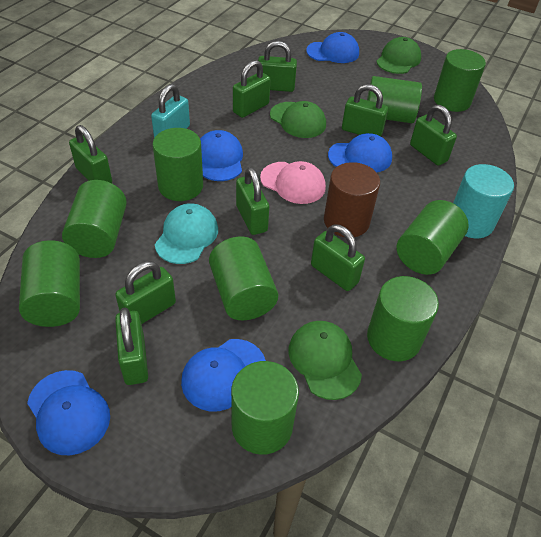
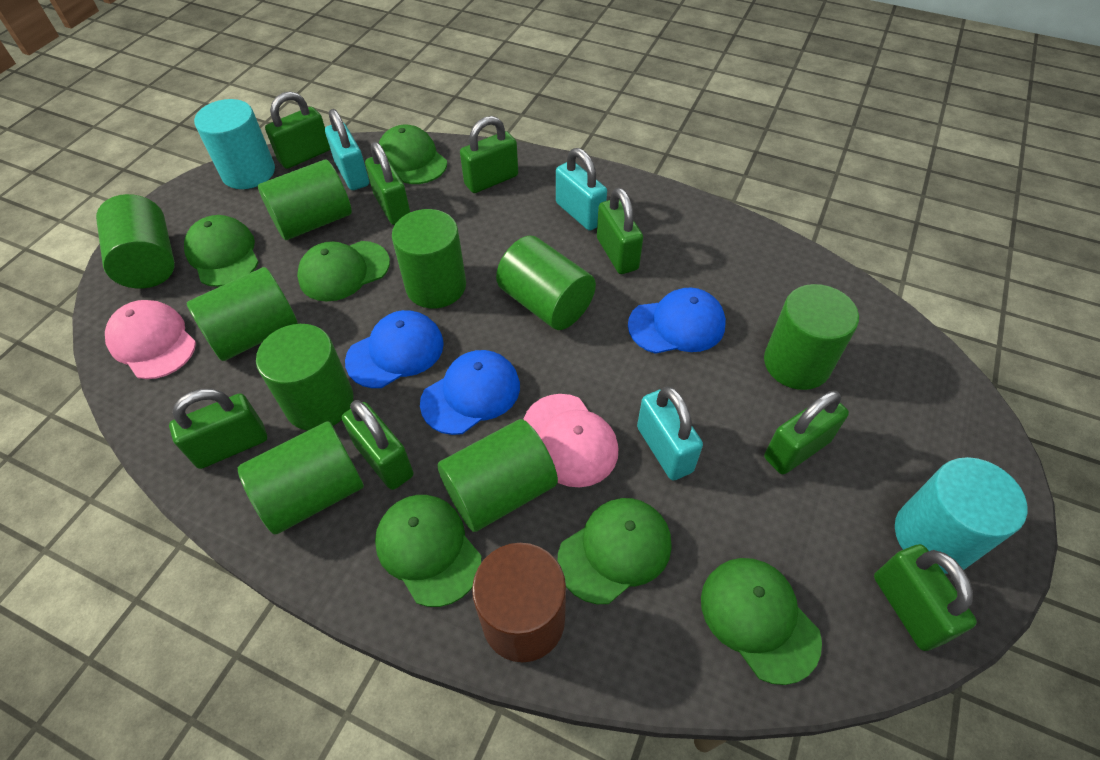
blue cap: 5 -> 3
green cap: 3 -> 6
green padlock: 9 -> 8
pink cap: 1 -> 2
turquoise cap: 1 -> 0
turquoise cylinder: 1 -> 2
turquoise padlock: 1 -> 3

